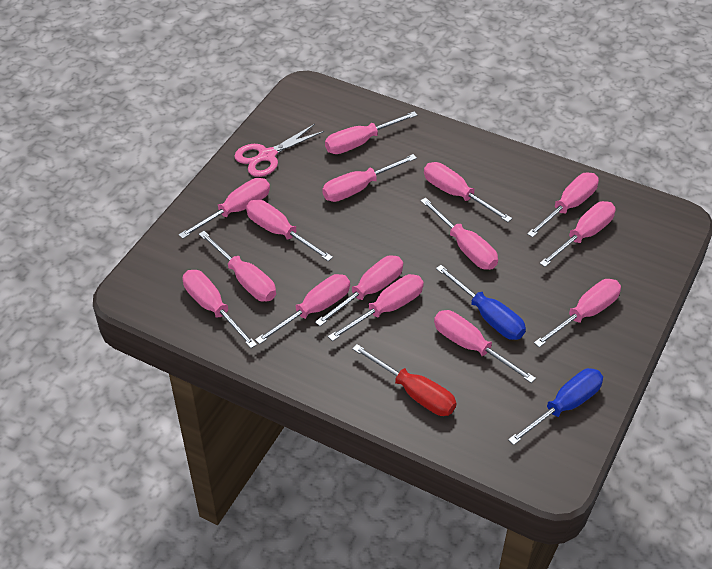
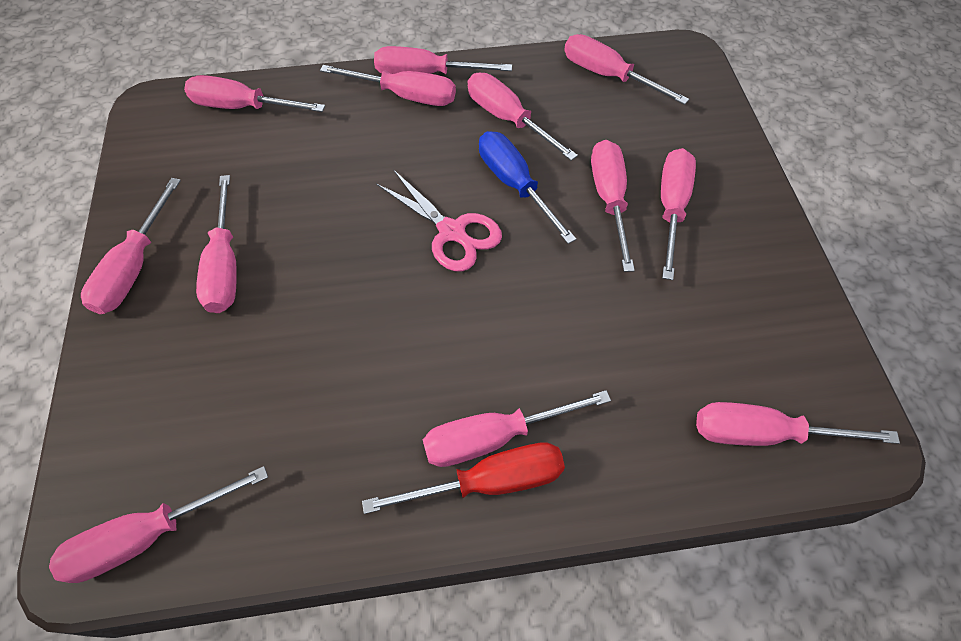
blue screwdriver: 2 -> 1
pink screwdriver: 15 -> 12

